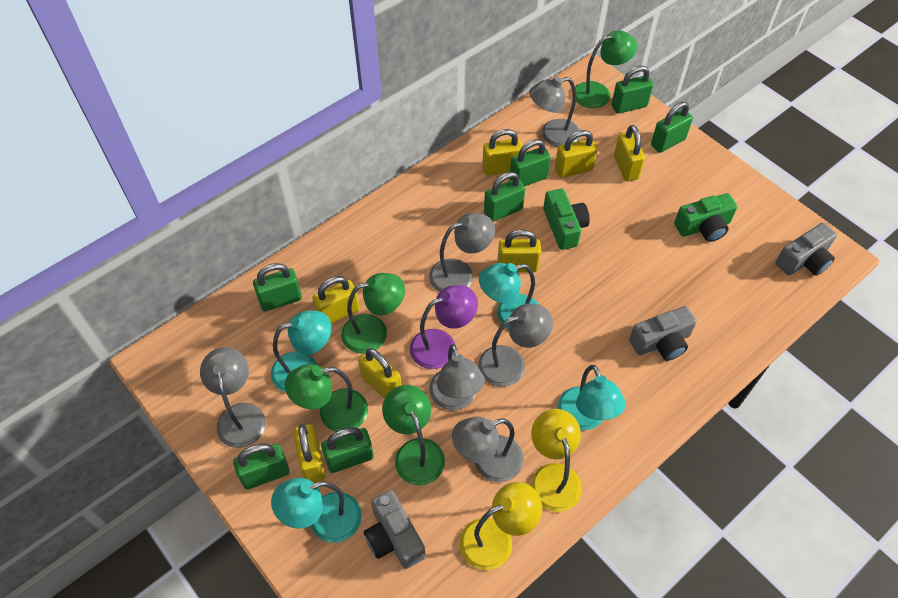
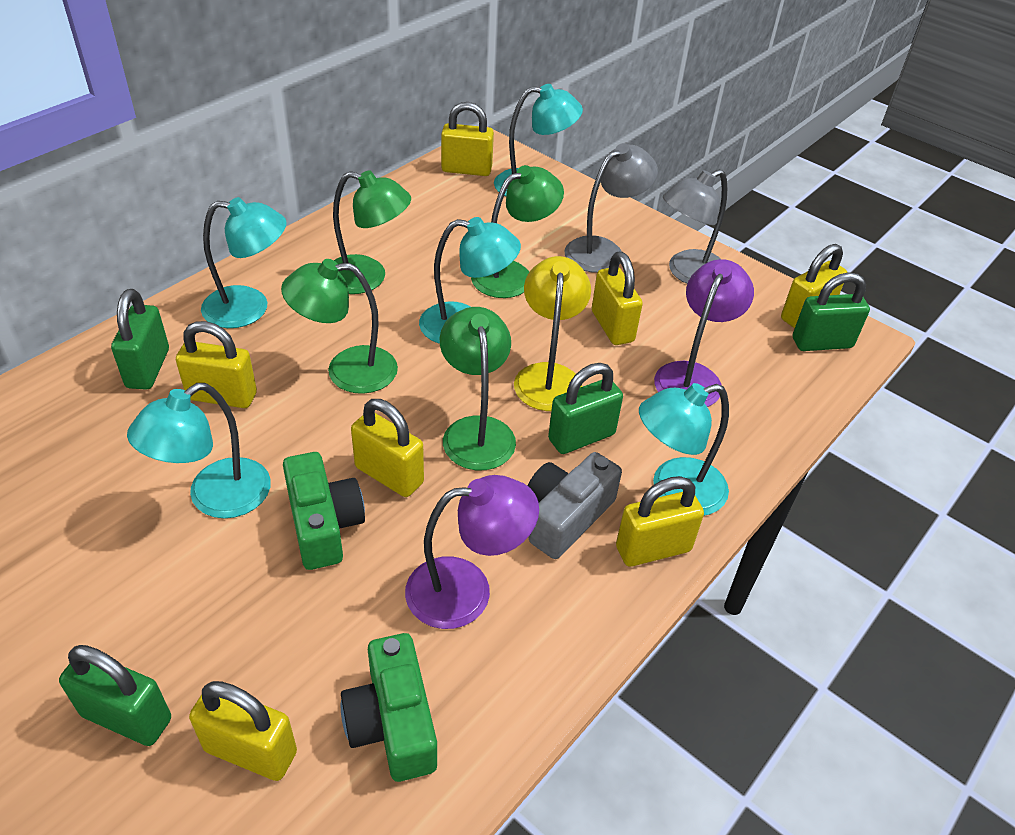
green padlock: 7 -> 4
grey camera: 3 -> 1
grey lamp: 6 -> 2
purple lamp: 1 -> 2
turquoise lamp: 4 -> 5
yellow lamp: 2 -> 1

